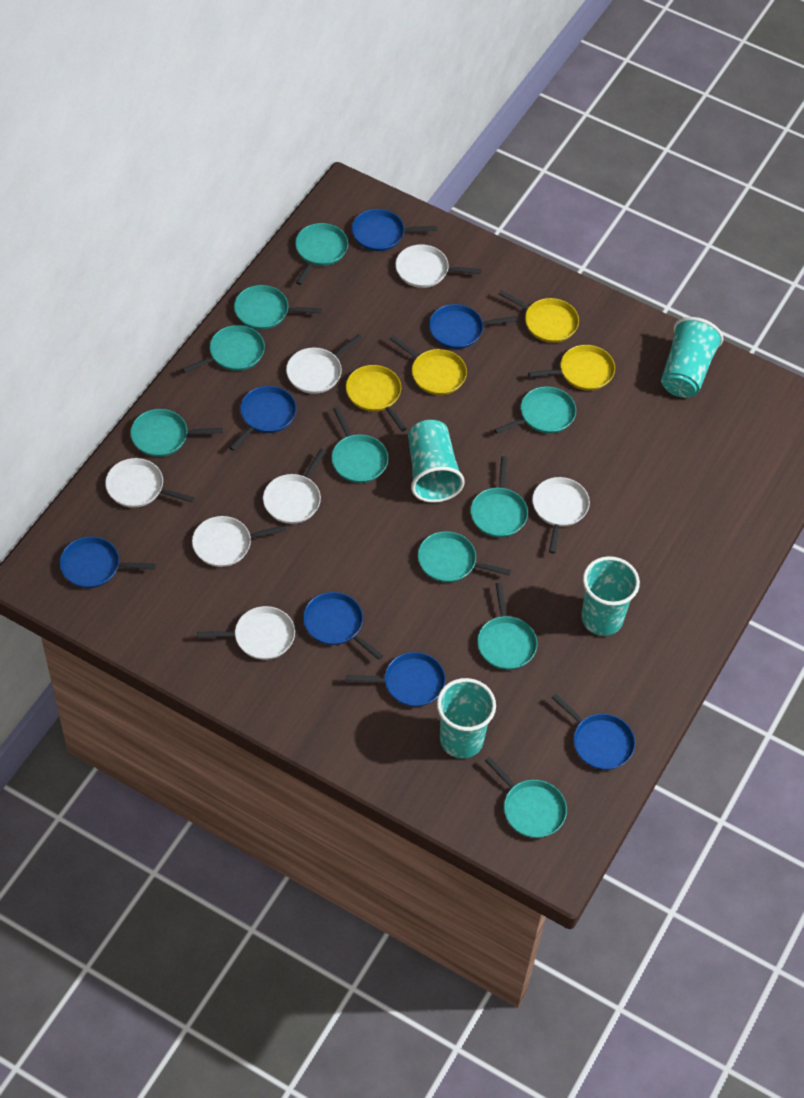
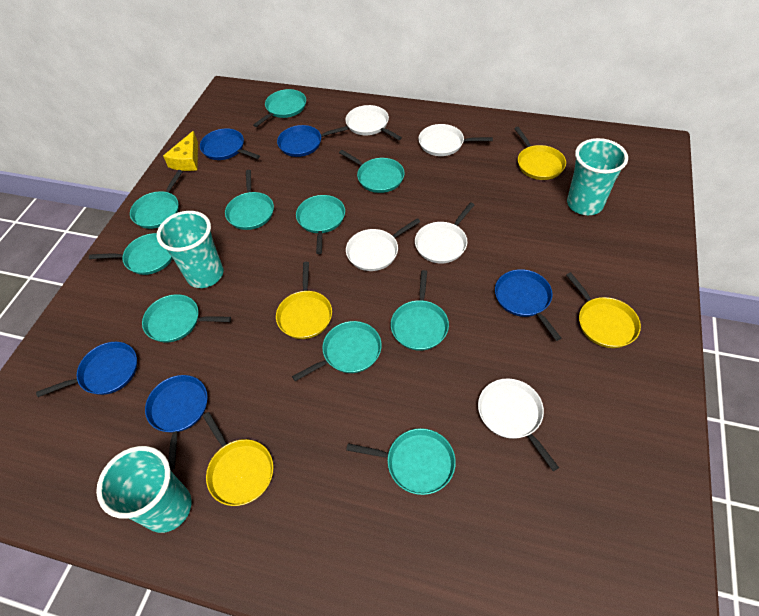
blue pan: 7 -> 5
turquoise cup: 4 -> 3
white pan: 7 -> 5
yellow cheese: 0 -> 1

